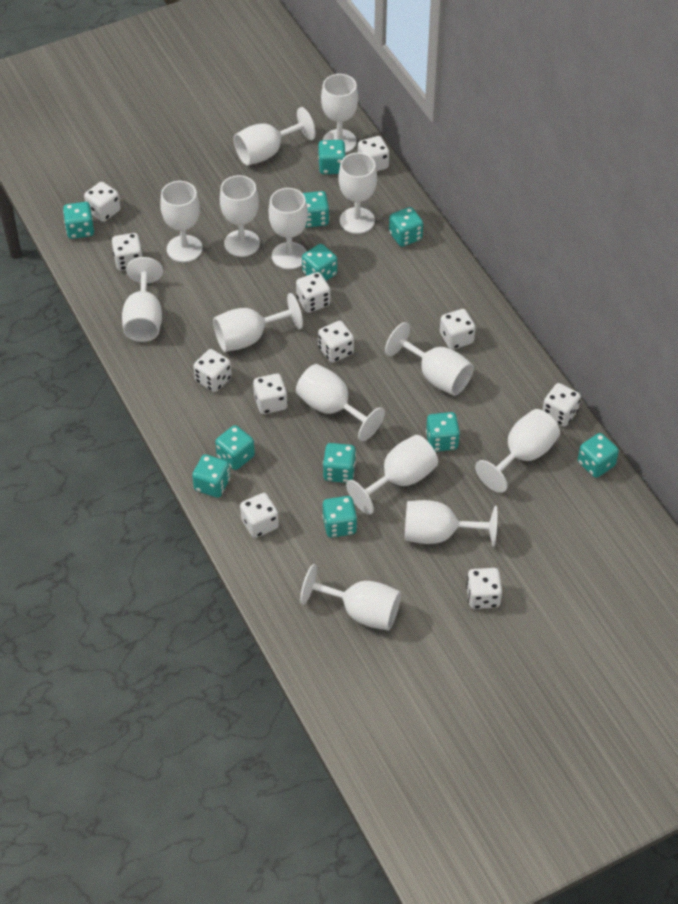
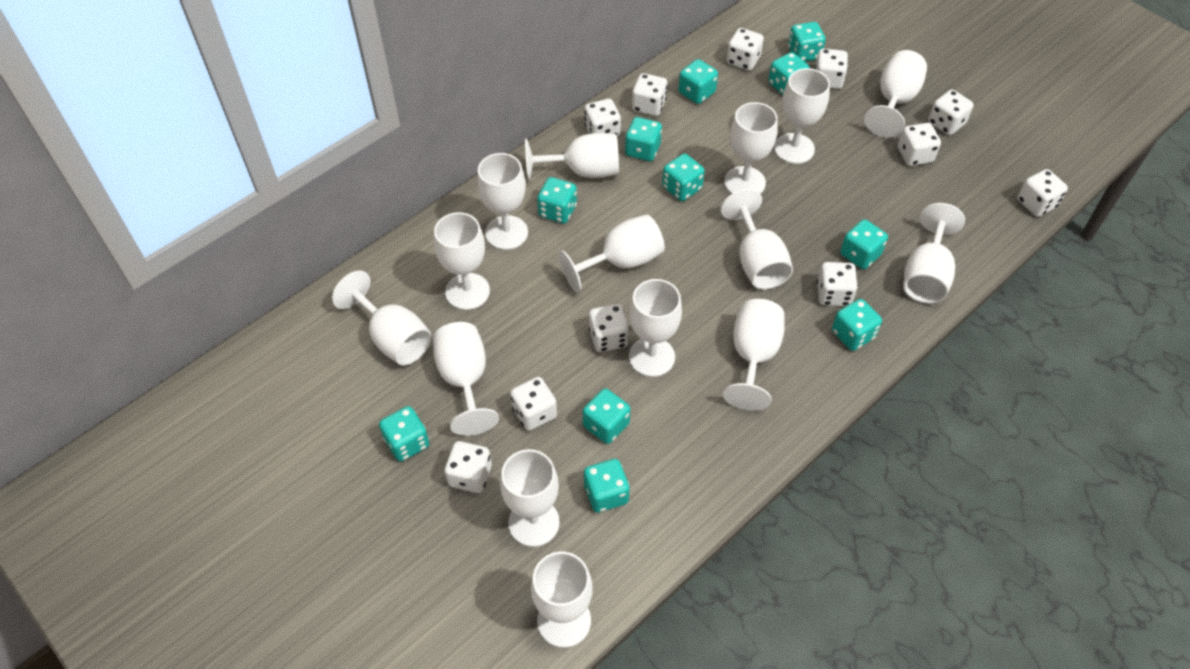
white goblet: 14 -> 15

